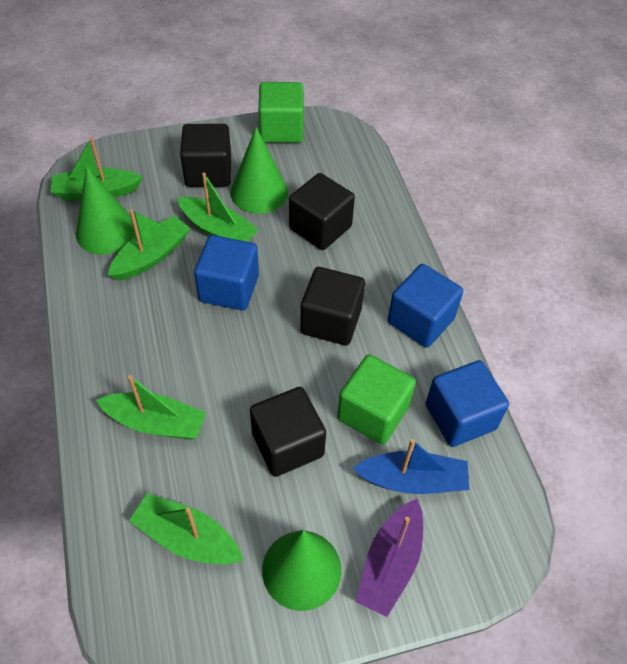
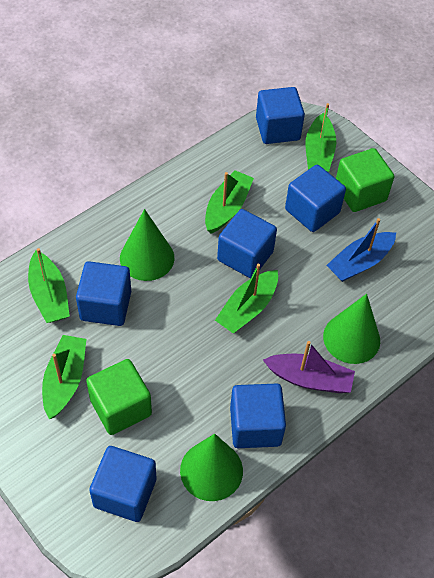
black cube: 4 -> 0
blue cube: 3 -> 6

